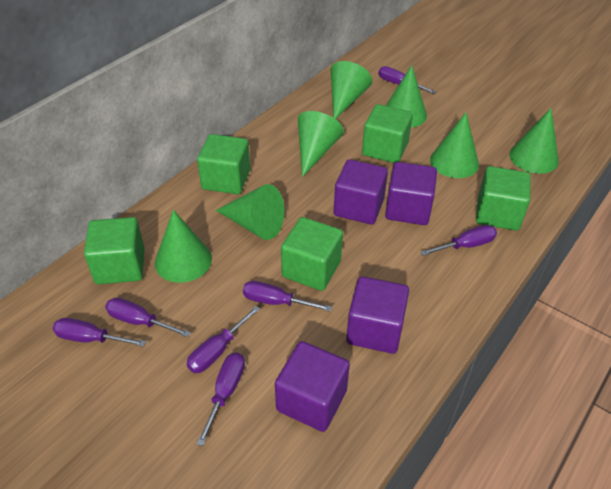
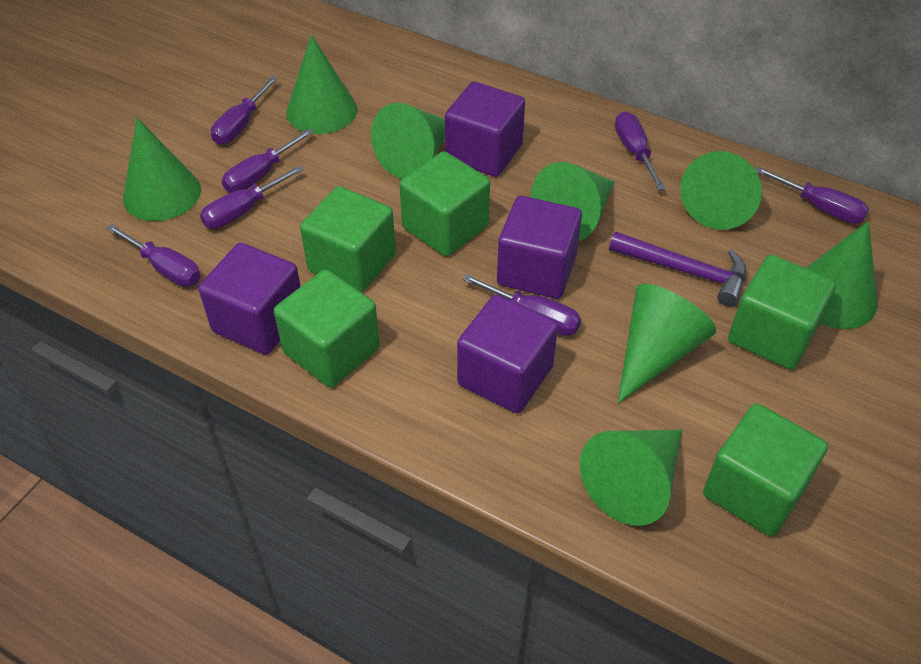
green cone: 7 -> 8
purple hammer: 0 -> 1

